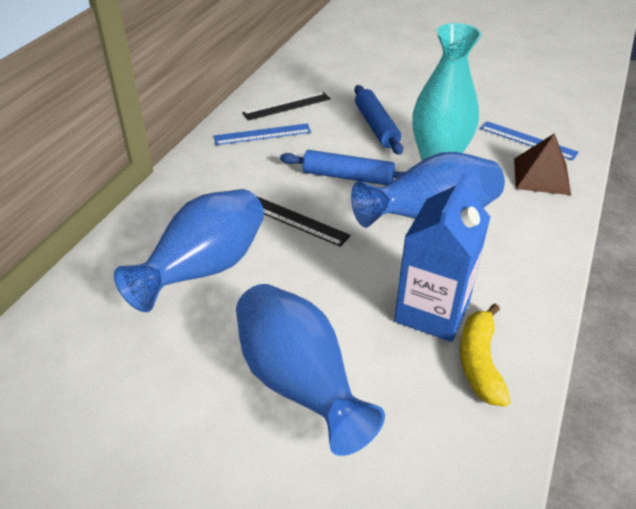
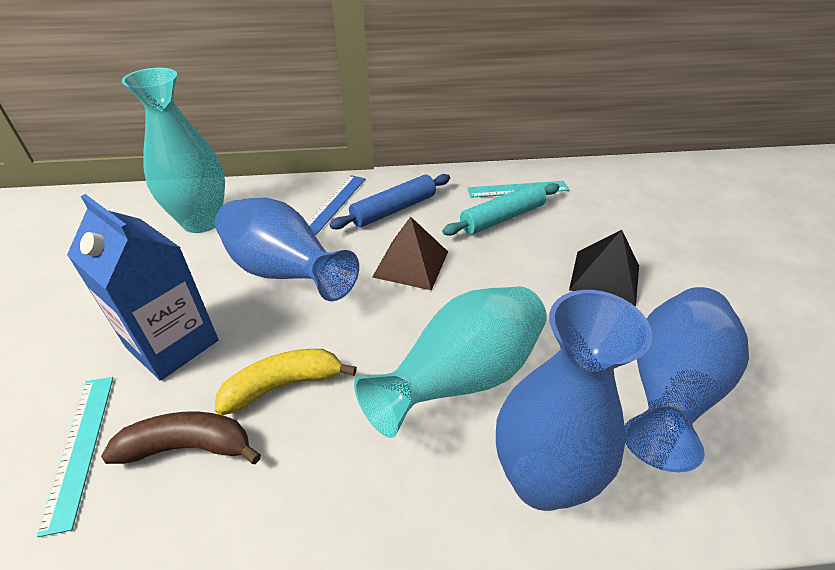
black pyramid: 0 -> 1
black ruler: 2 -> 0
blue rolling pin: 2 -> 1
blue ruler: 2 -> 1
brown banana: 0 -> 1
turquoise rolling pin: 0 -> 1
turquoise ruler: 0 -> 2
turquoise vase: 1 -> 2

